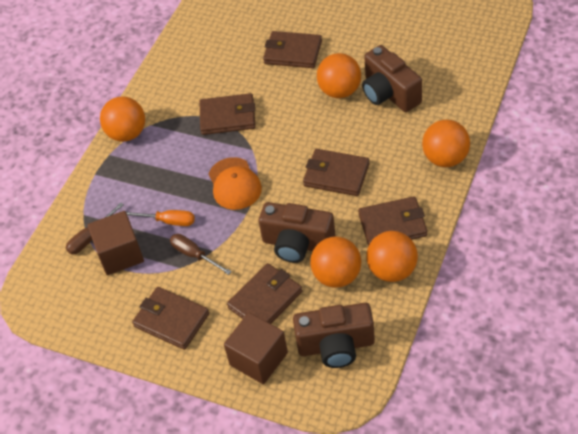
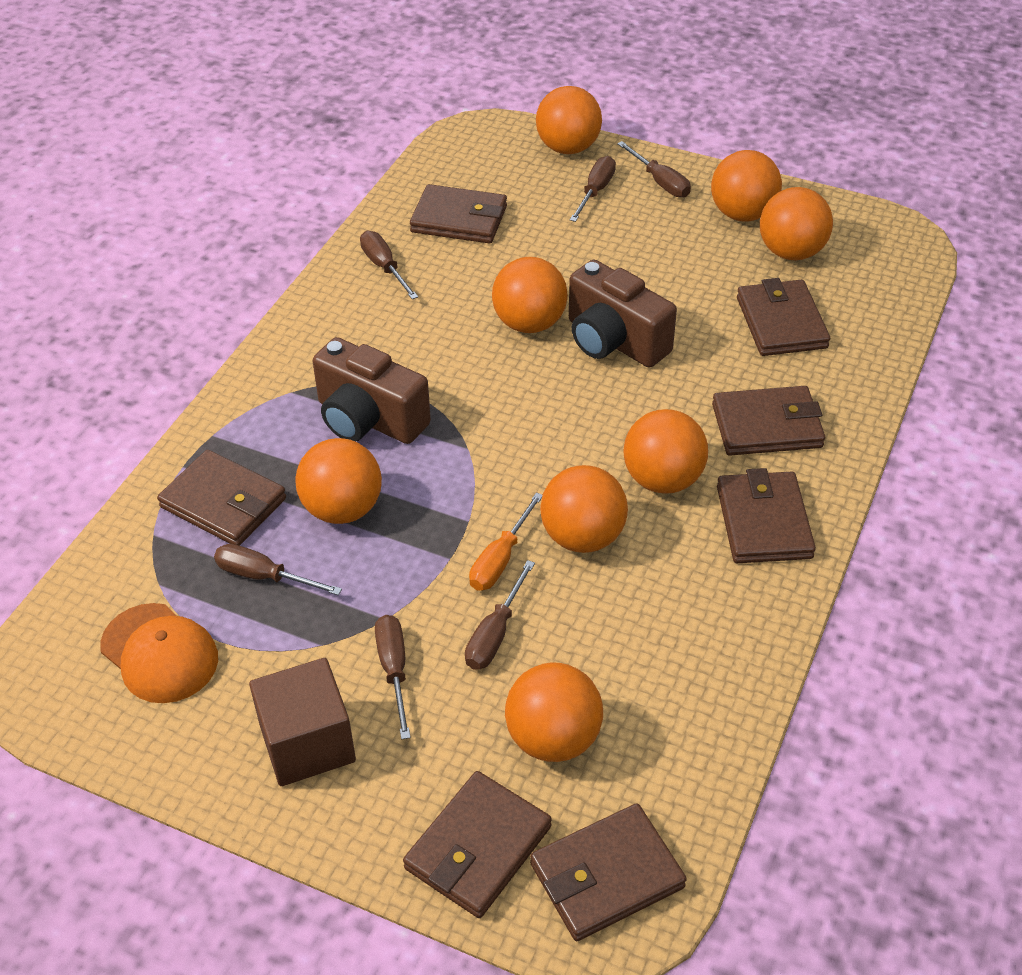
brown camera: 3 -> 2
brown cube: 2 -> 1
brown screwdriver: 2 -> 6
brown wallet: 6 -> 7
orange ball: 5 -> 8

